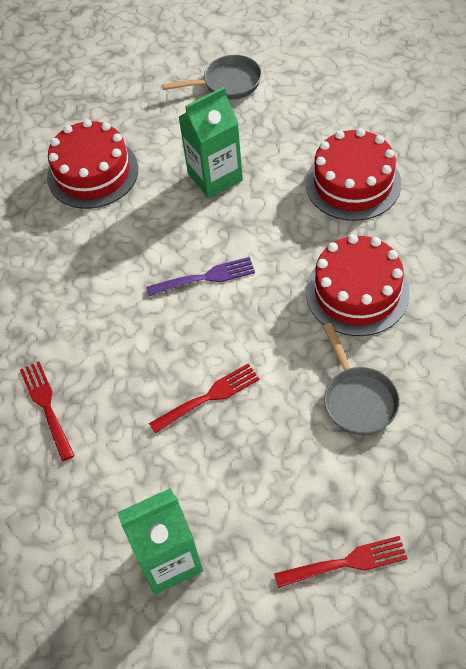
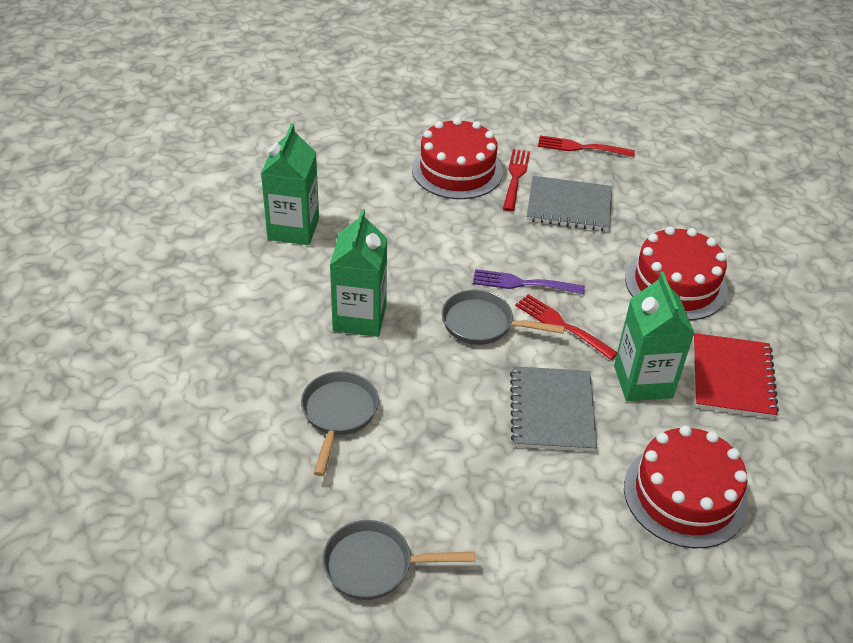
green carton: 2 -> 3
grey notebook: 0 -> 2
grey pan: 2 -> 3
red notebook: 0 -> 1

